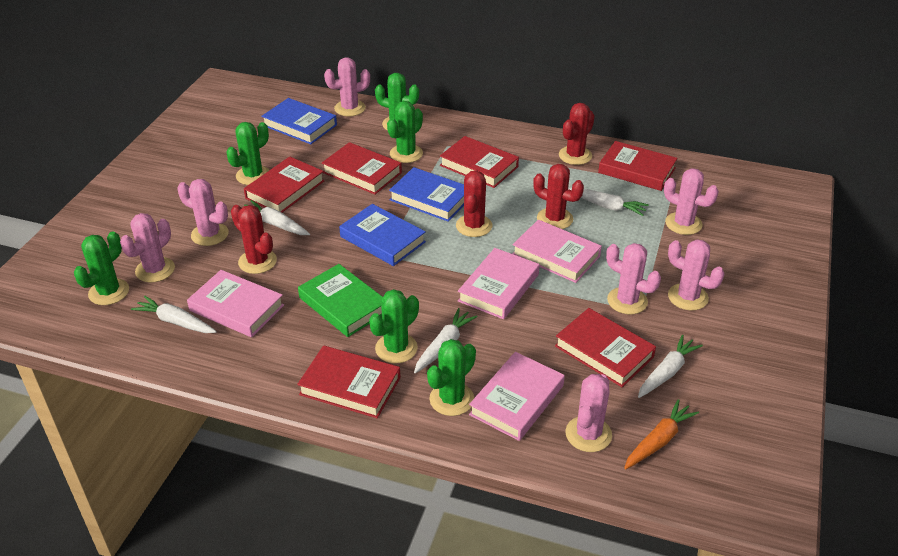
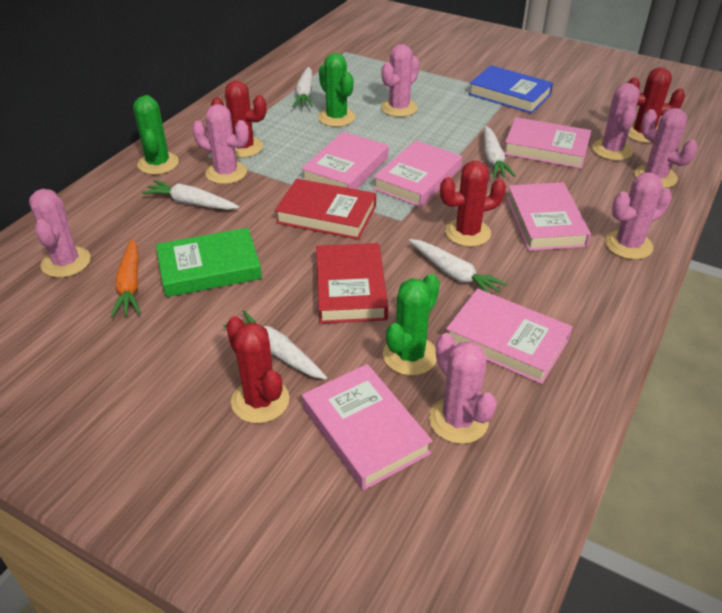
blue book: 3 -> 1
green cactus: 6 -> 3
pink book: 4 -> 6
red book: 6 -> 2

